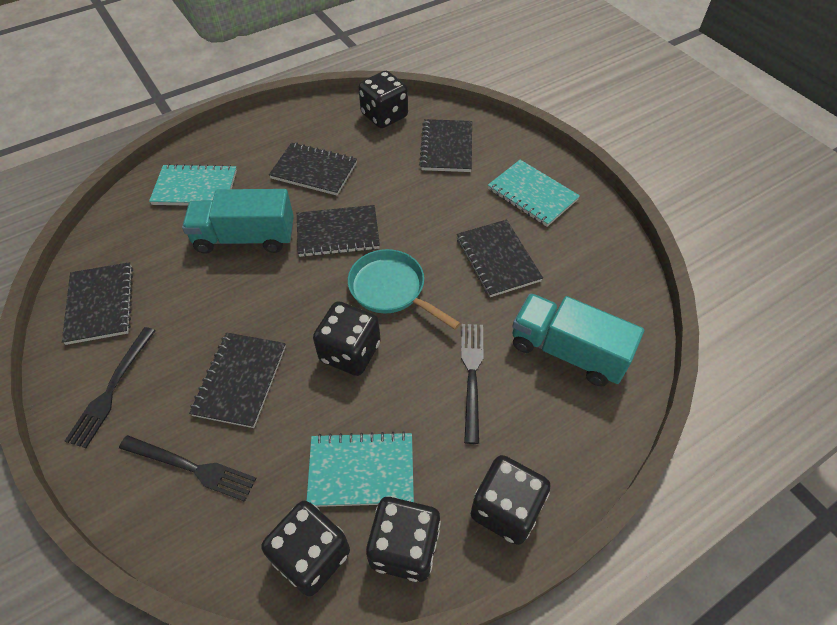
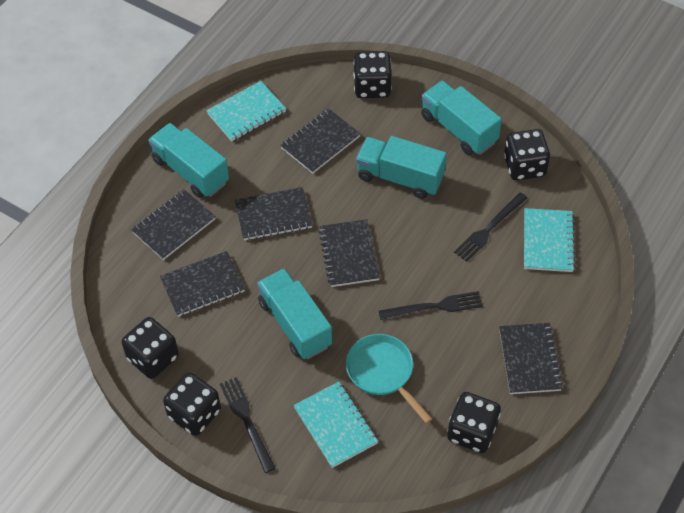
turquoise truck: 2 -> 4

